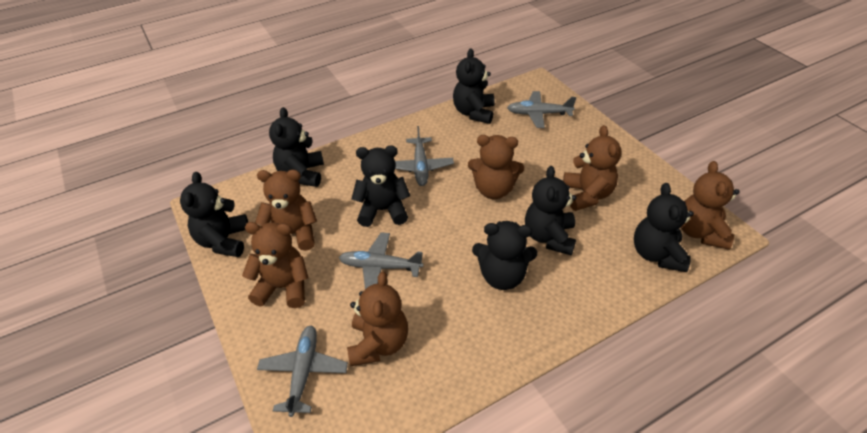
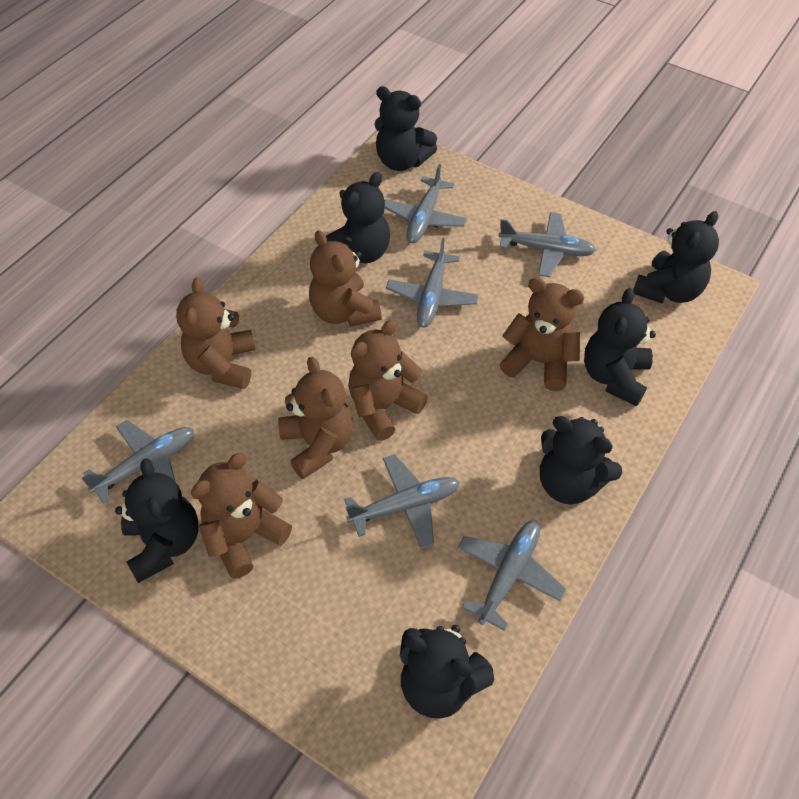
grey plane: 4 -> 6

